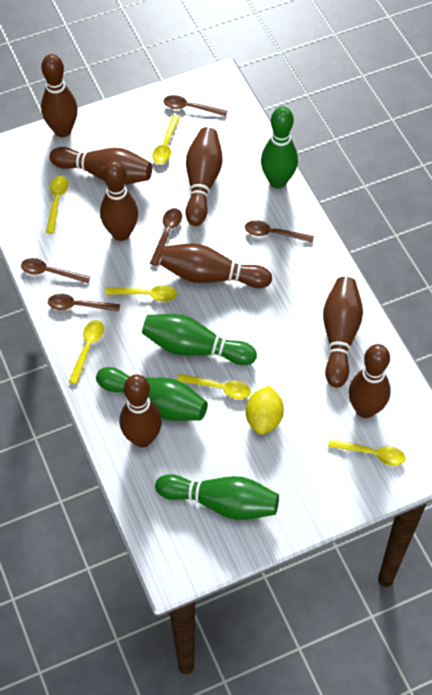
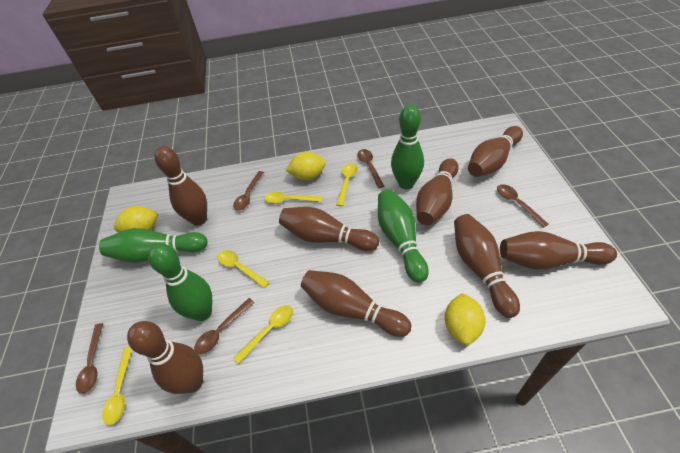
yellow lemon: 1 -> 3
yellow spoon: 6 -> 5

